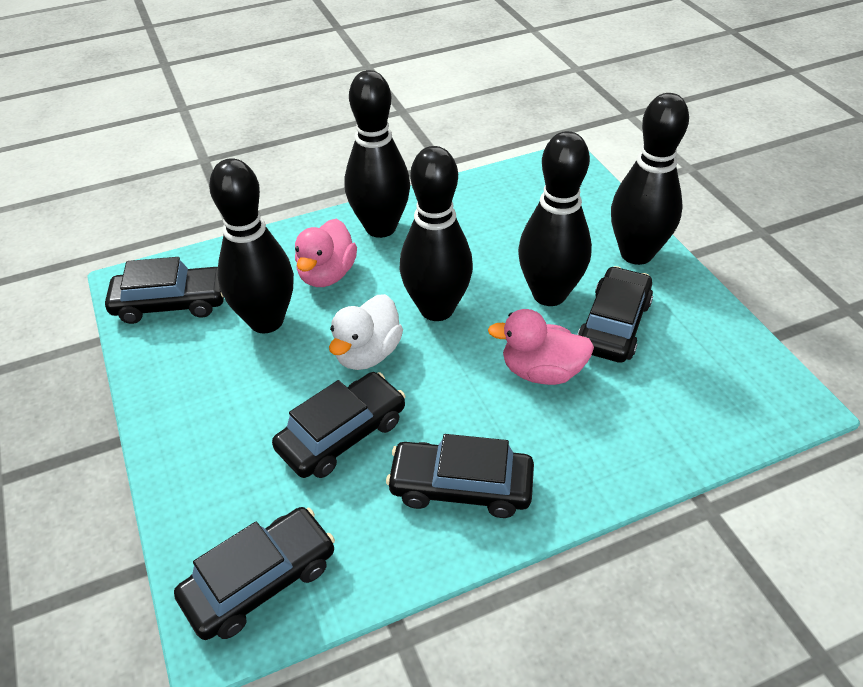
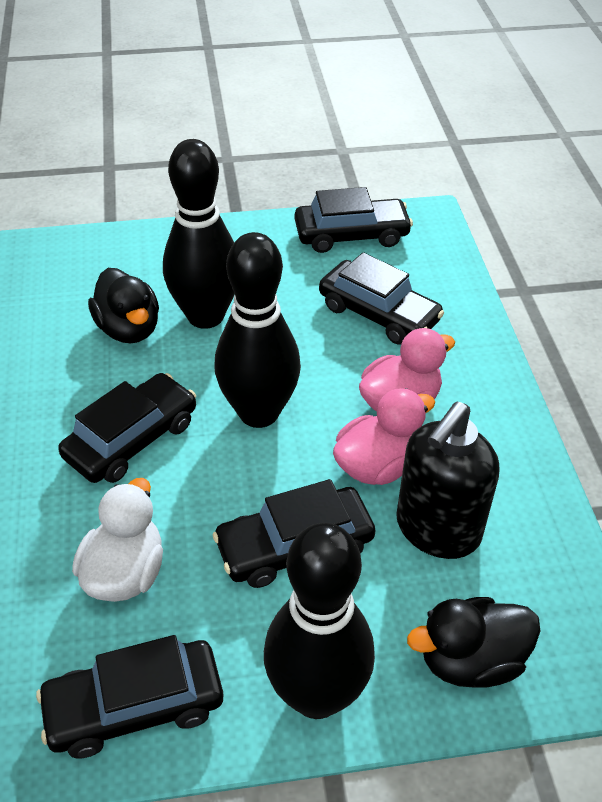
black bowling pin: 5 -> 3
black duck: 0 -> 2
black soap dispenser: 0 -> 1

